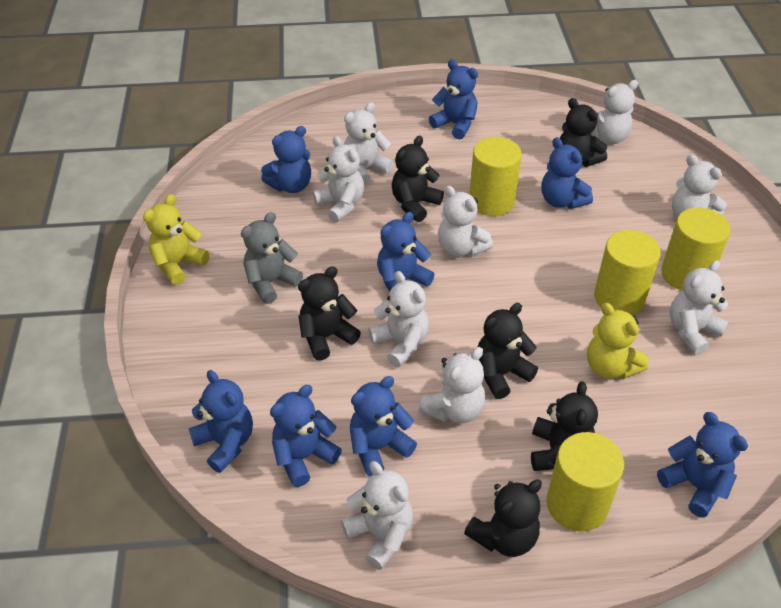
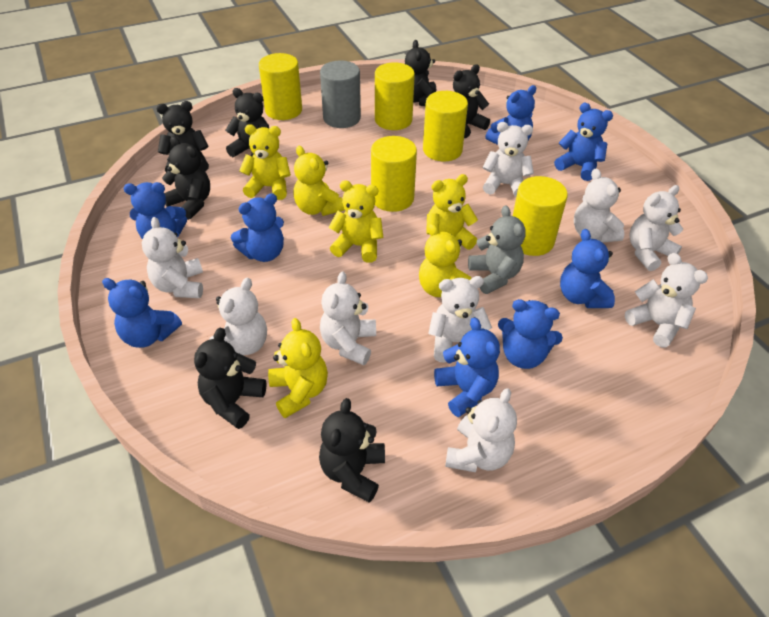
black teddy bear: 6 -> 7
grey cylinder: 0 -> 1
yellow cylinder: 4 -> 5
yellow teddy bear: 2 -> 6

